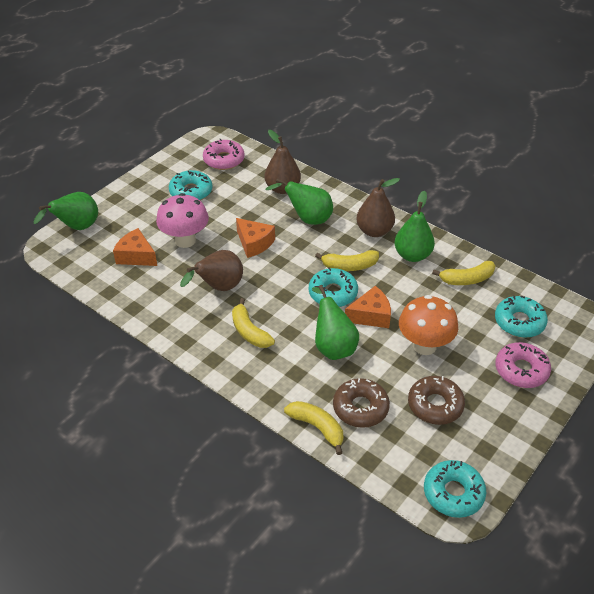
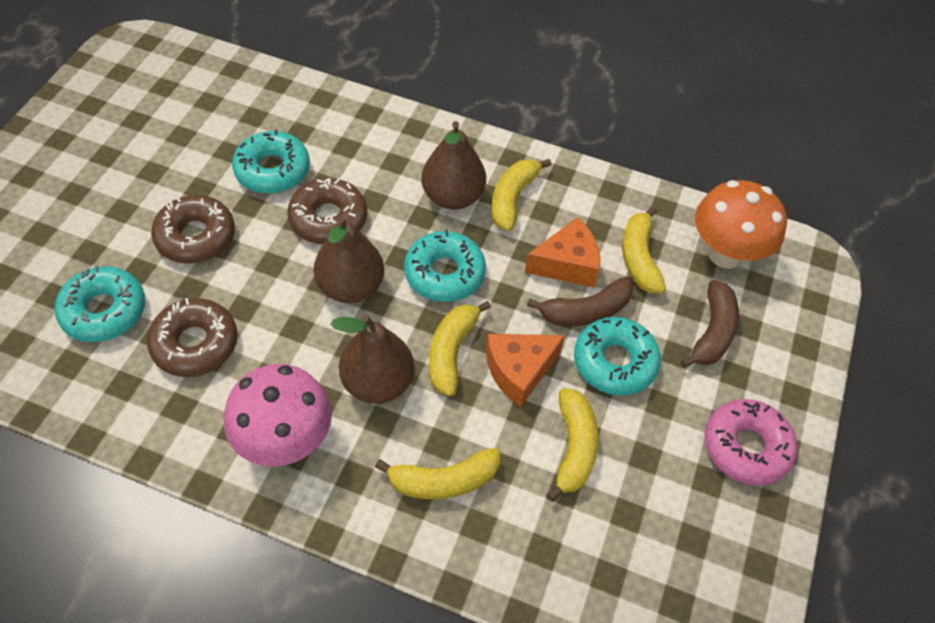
brown banana: 0 -> 2
brown donut: 2 -> 3
green pear: 4 -> 0
orange cheese: 3 -> 2
pink donut: 2 -> 1
yellow banana: 4 -> 5

